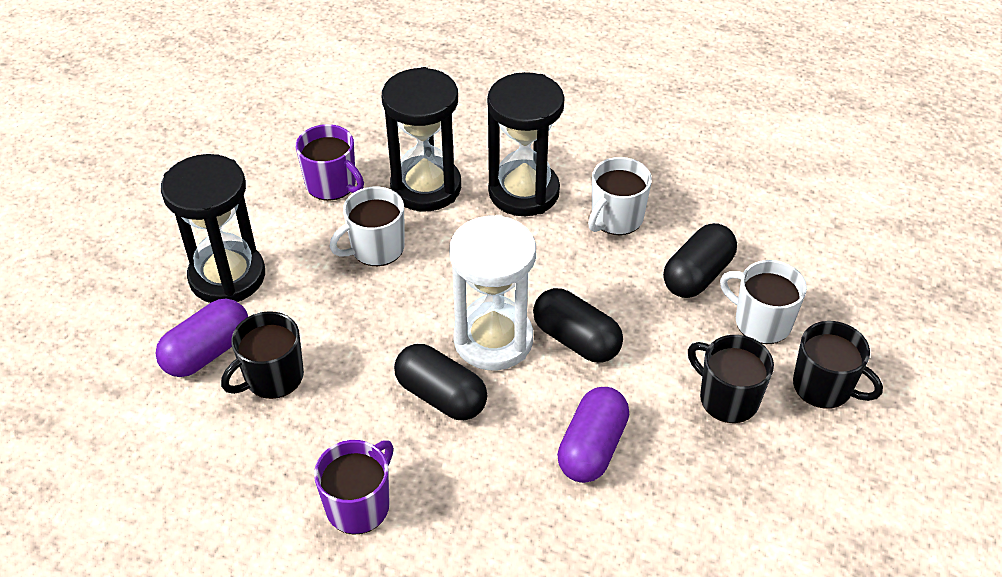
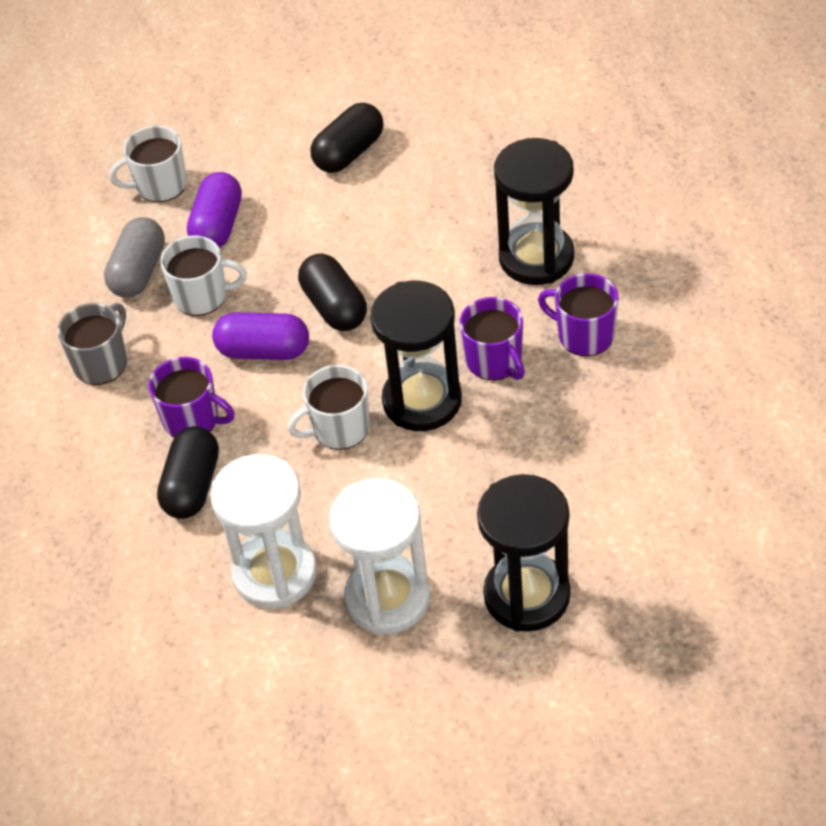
black mug: 3 -> 0
grey capsule: 0 -> 1
grey mug: 0 -> 1
purple mug: 2 -> 3
white hourglass: 1 -> 2

